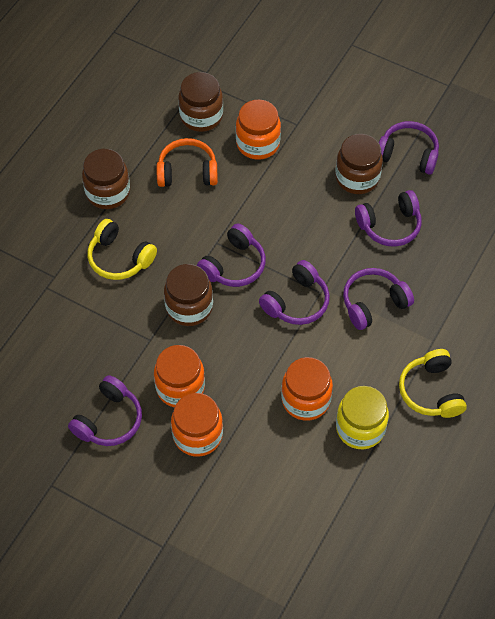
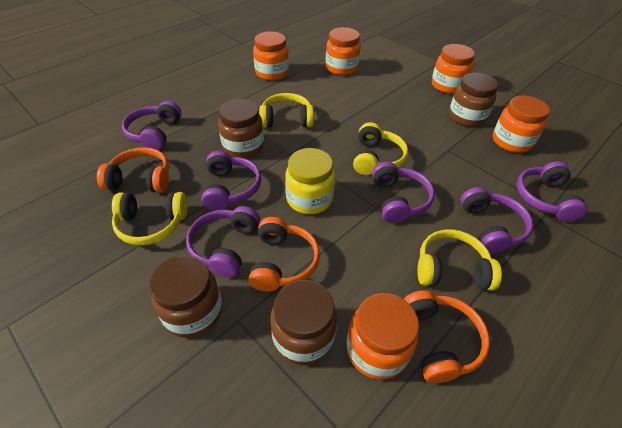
orange headphones: 1 -> 3
orange jar: 4 -> 5
yellow headphones: 2 -> 4

